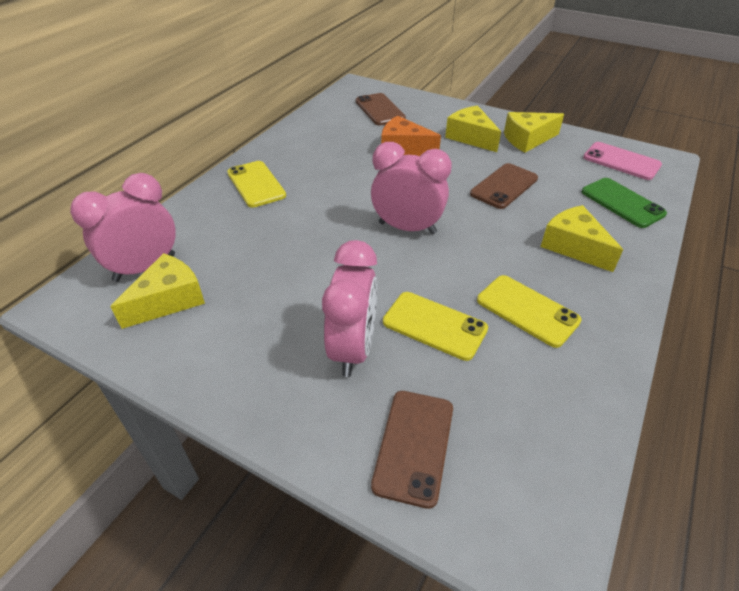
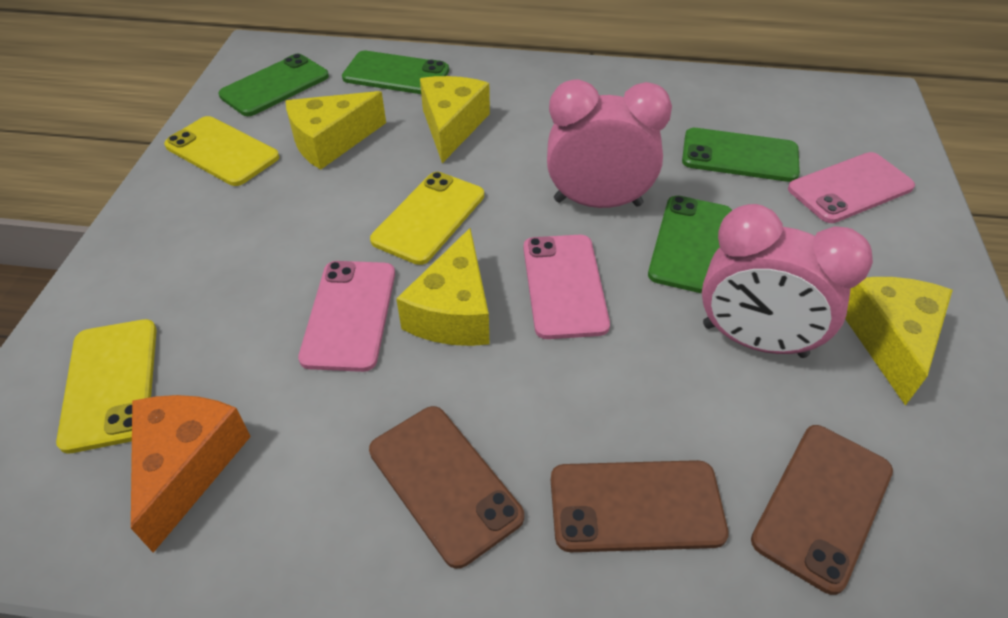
green phone: 1 -> 4
pink clock: 3 -> 2
pink phone: 1 -> 3

